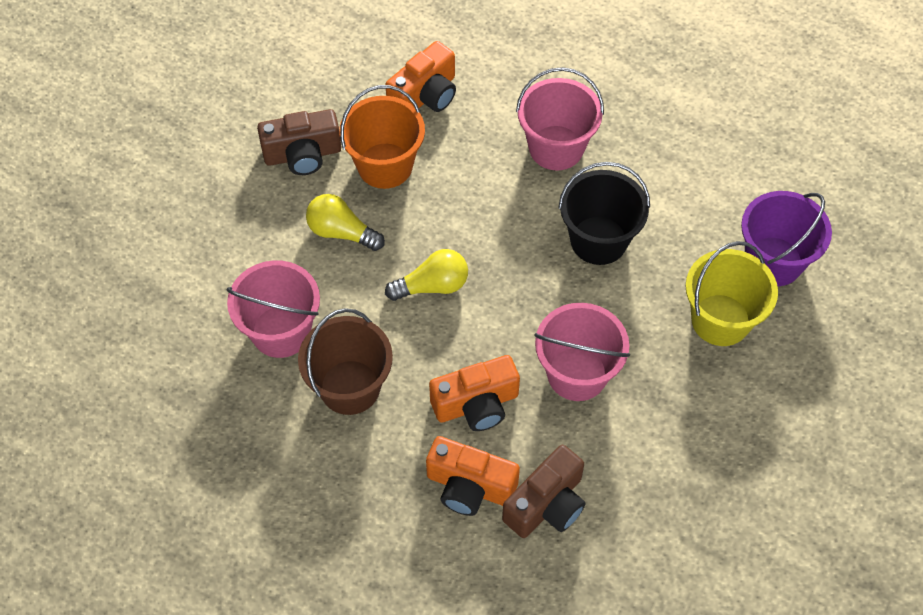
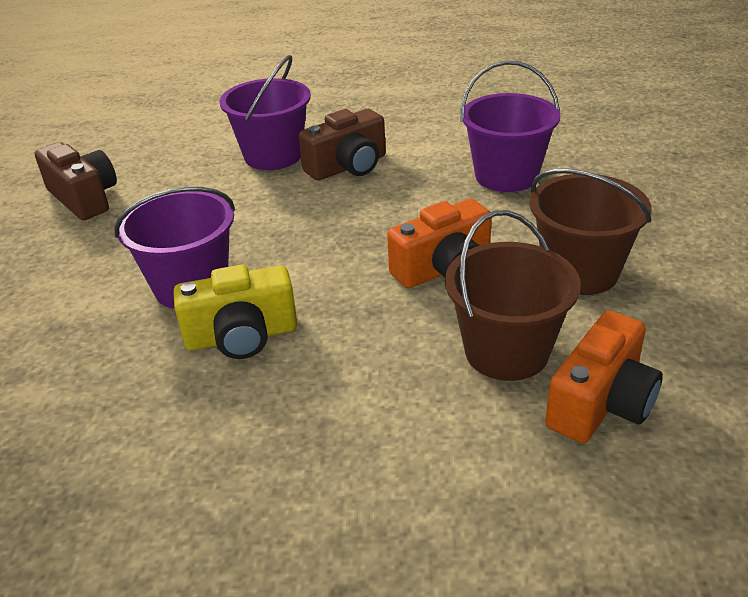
black bucket: 1 -> 0
brown bucket: 1 -> 2
orange bucket: 1 -> 0
orange camera: 3 -> 2
pink bucket: 3 -> 0
purple bucket: 1 -> 3
yellow bucket: 1 -> 0
yellow camera: 0 -> 1
yellow light bulb: 2 -> 0

